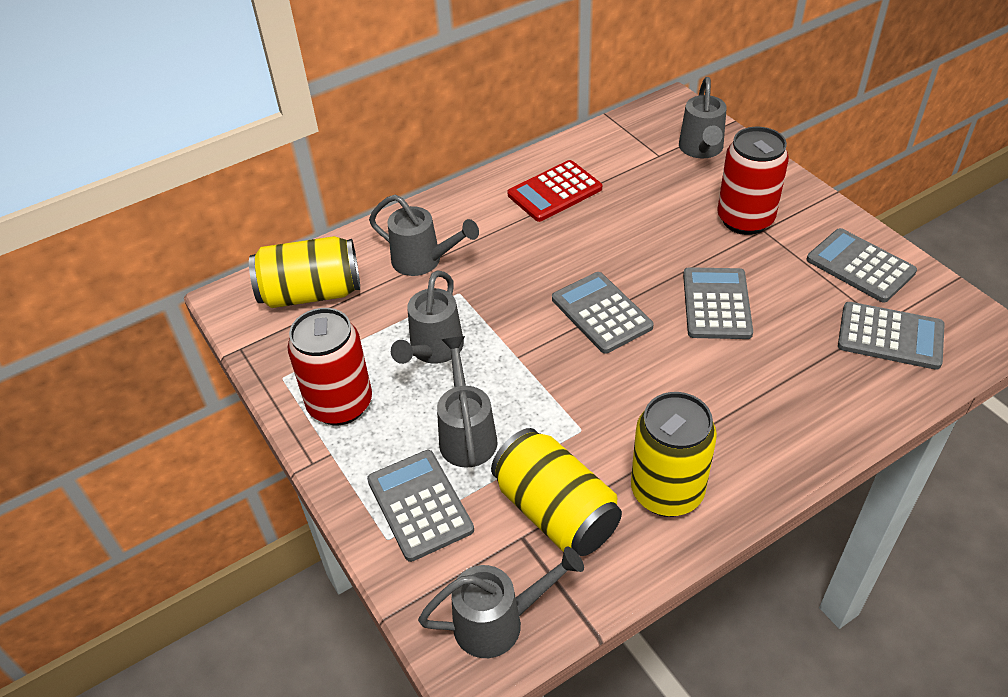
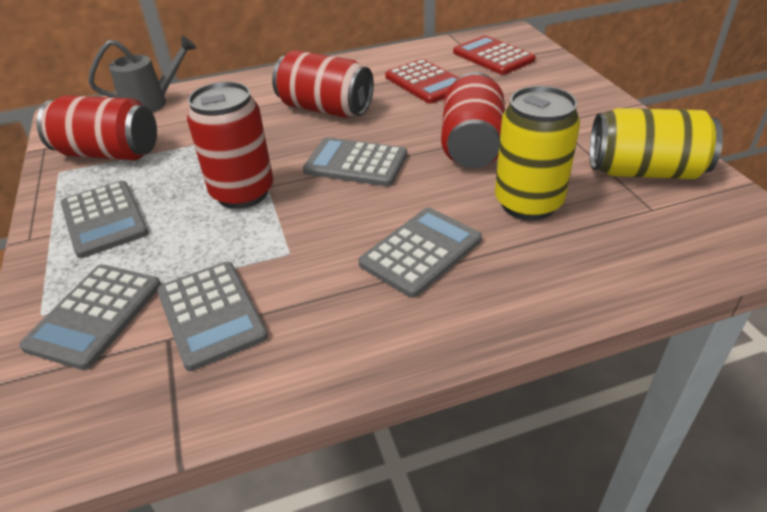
grey watering can: 5 -> 1
red calculator: 1 -> 2
red can: 2 -> 4
yellow can: 3 -> 2

